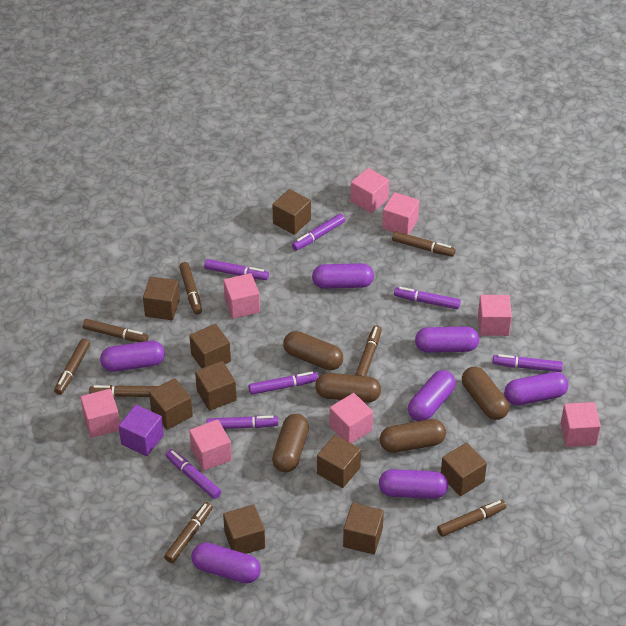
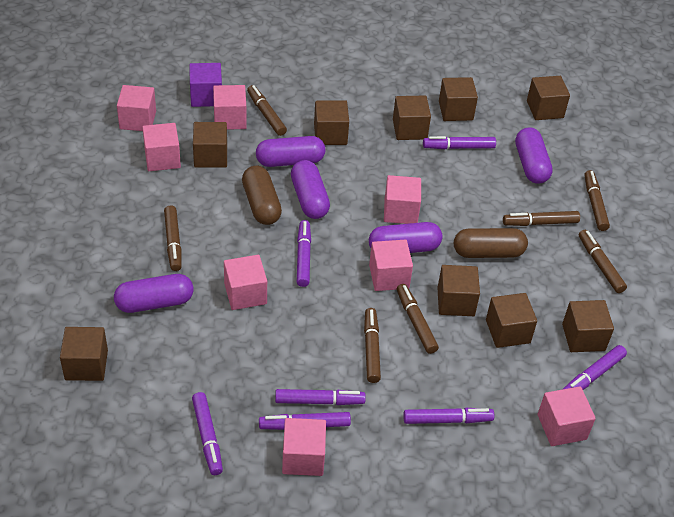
brown capsule: 5 -> 2
brown marker: 8 -> 7
purple capsule: 7 -> 5

